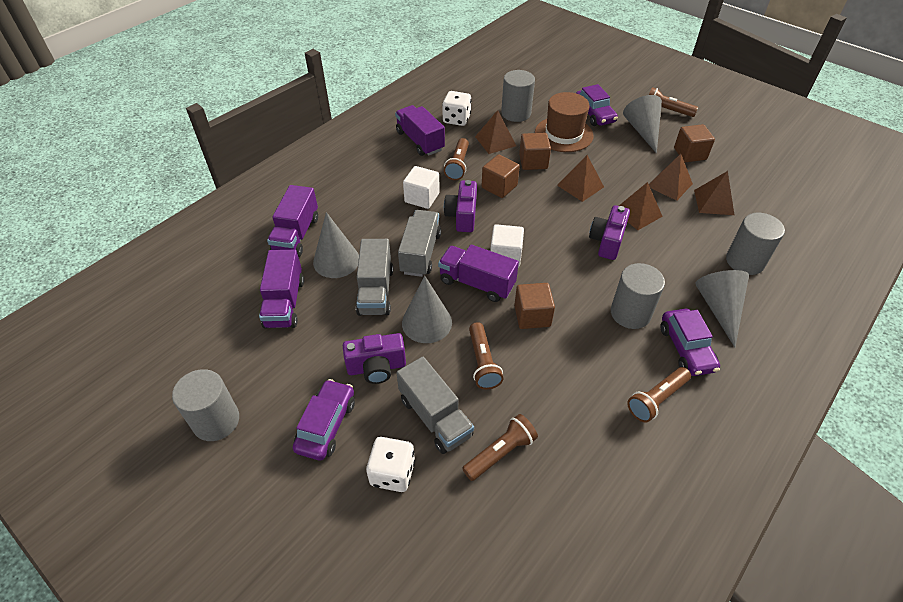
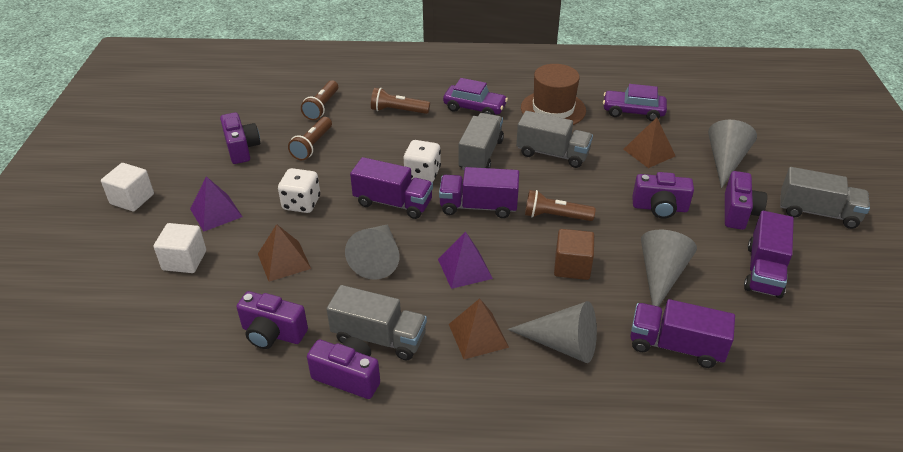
brown cube: 4 -> 1
brown flashlight: 5 -> 4
brown pyramid: 5 -> 3
grey cylinder: 4 -> 0
grey truck: 3 -> 4
purple camera: 3 -> 5
purple car: 3 -> 2
purple pyramid: 0 -> 2

